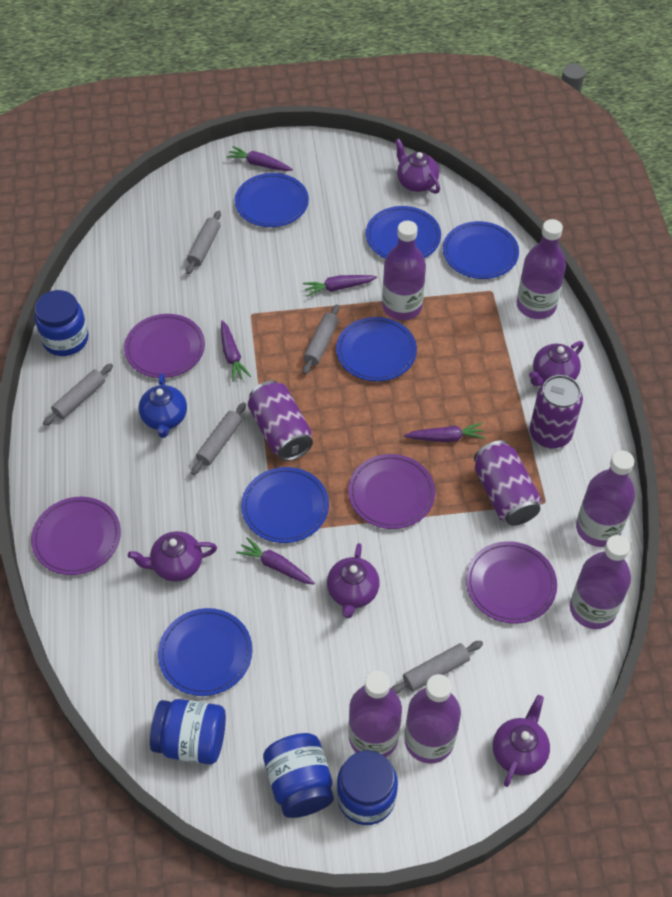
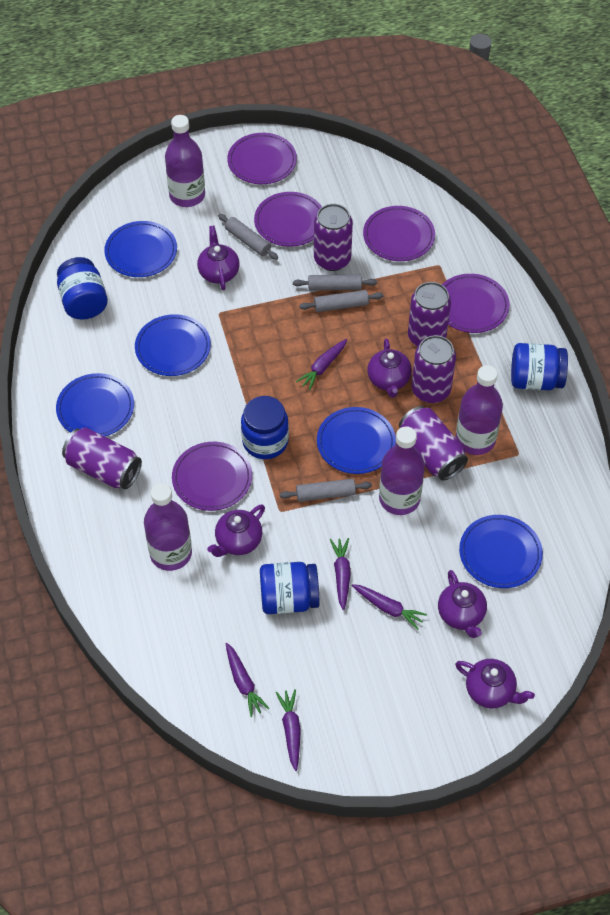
blue plate: 6 -> 5
blue teapot: 1 -> 0
grey rolling pin: 5 -> 4
purple bottle: 6 -> 4
purple can: 3 -> 5
purple plate: 4 -> 5

